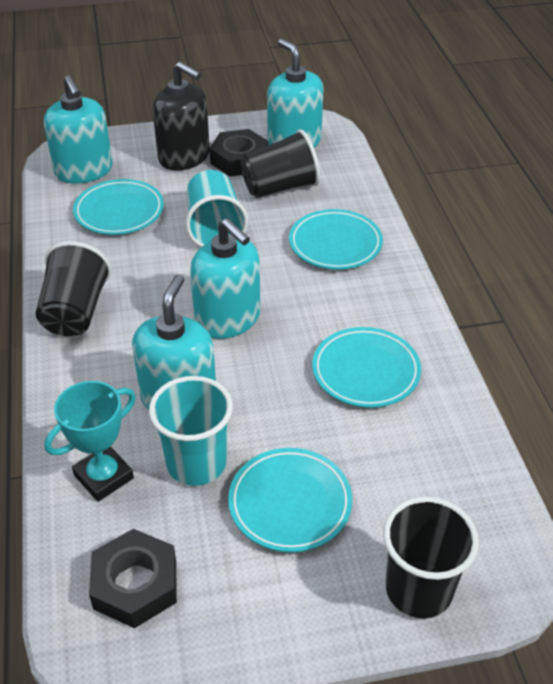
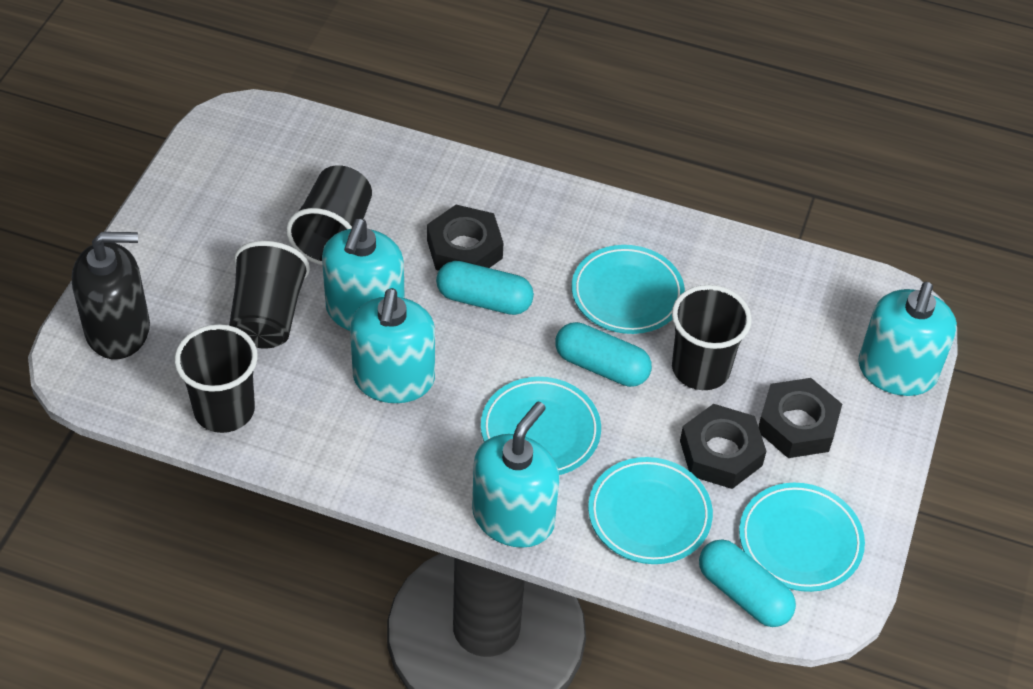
black cup: 3 -> 4
black nut: 2 -> 3
turquoise capsule: 0 -> 3
turquoise cup: 2 -> 0
turquoise trophy: 1 -> 0

